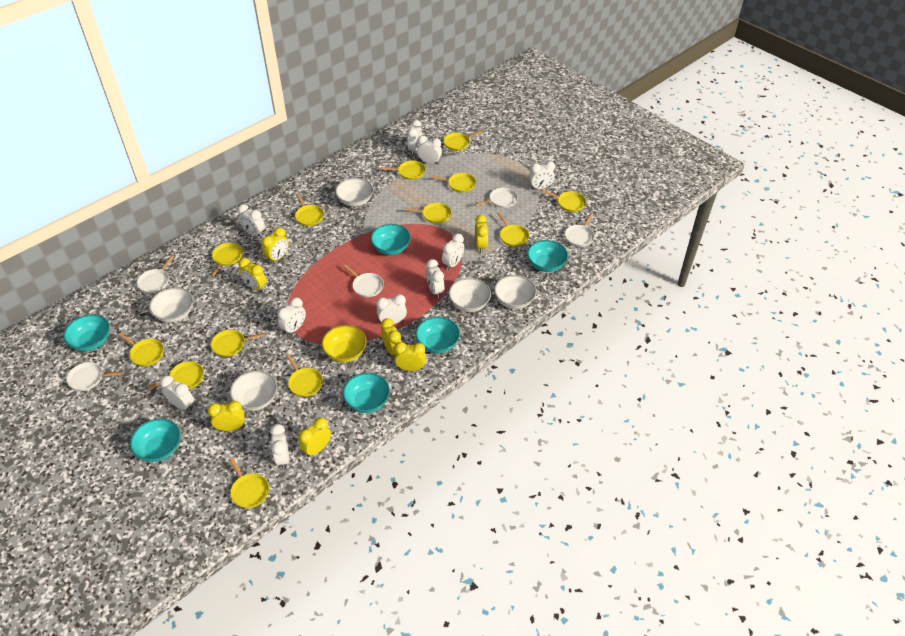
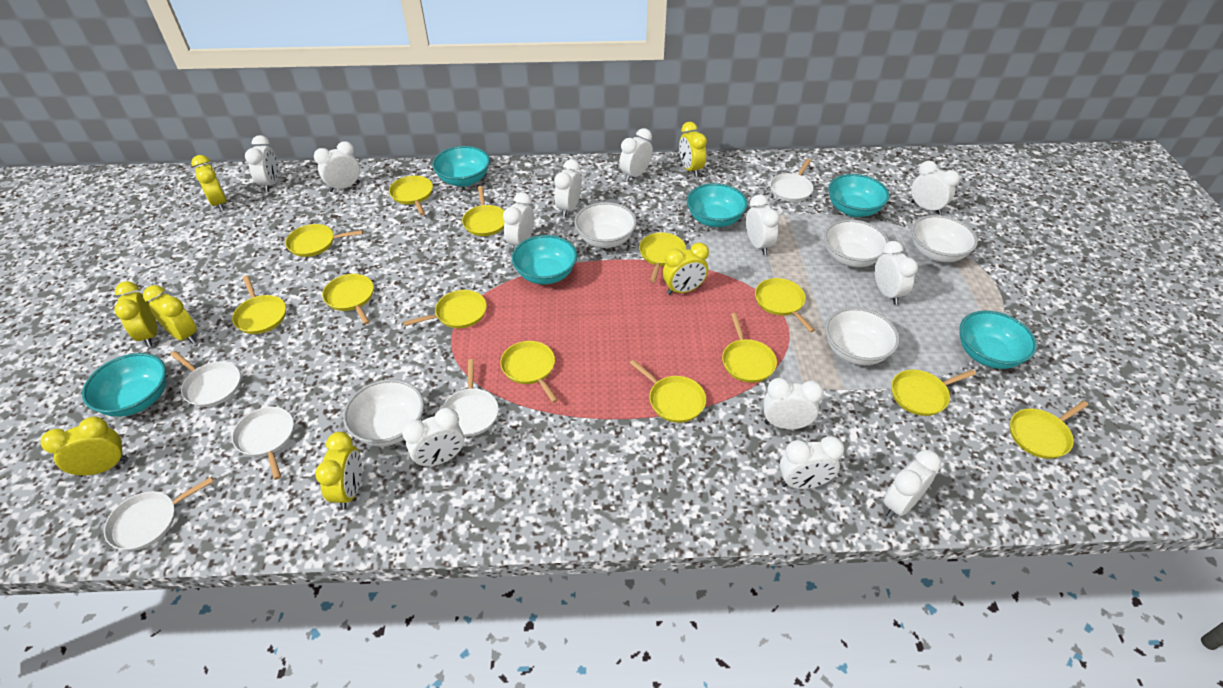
white clock: 10 -> 12
yellow bowl: 1 -> 0

